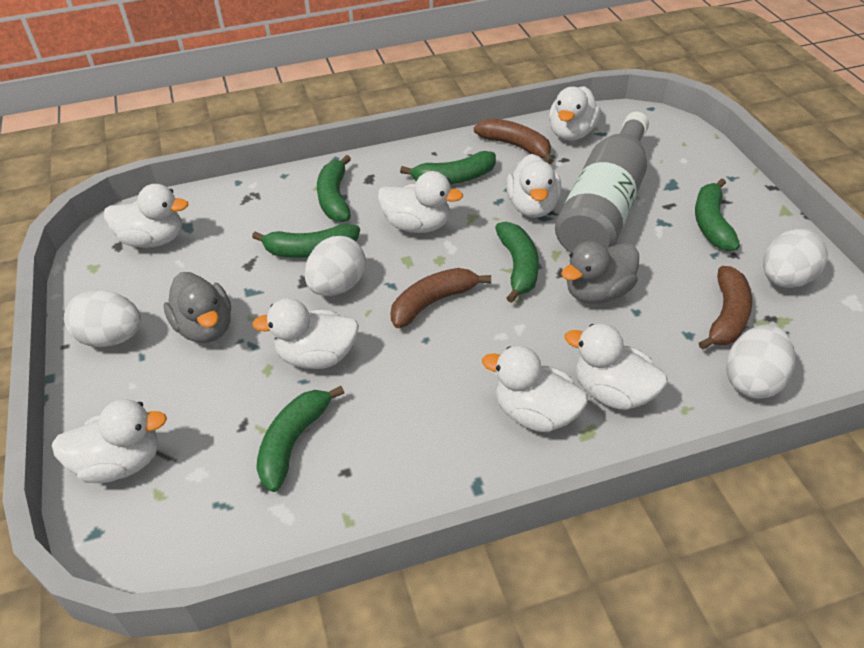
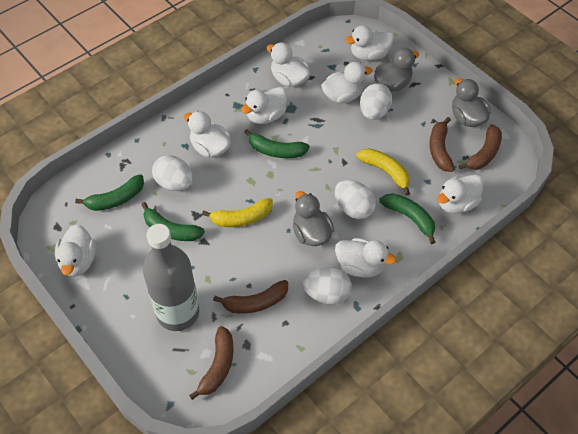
brown banana: 3 -> 4
green banana: 6 -> 4
grey duck: 2 -> 3
yellow banana: 0 -> 2

